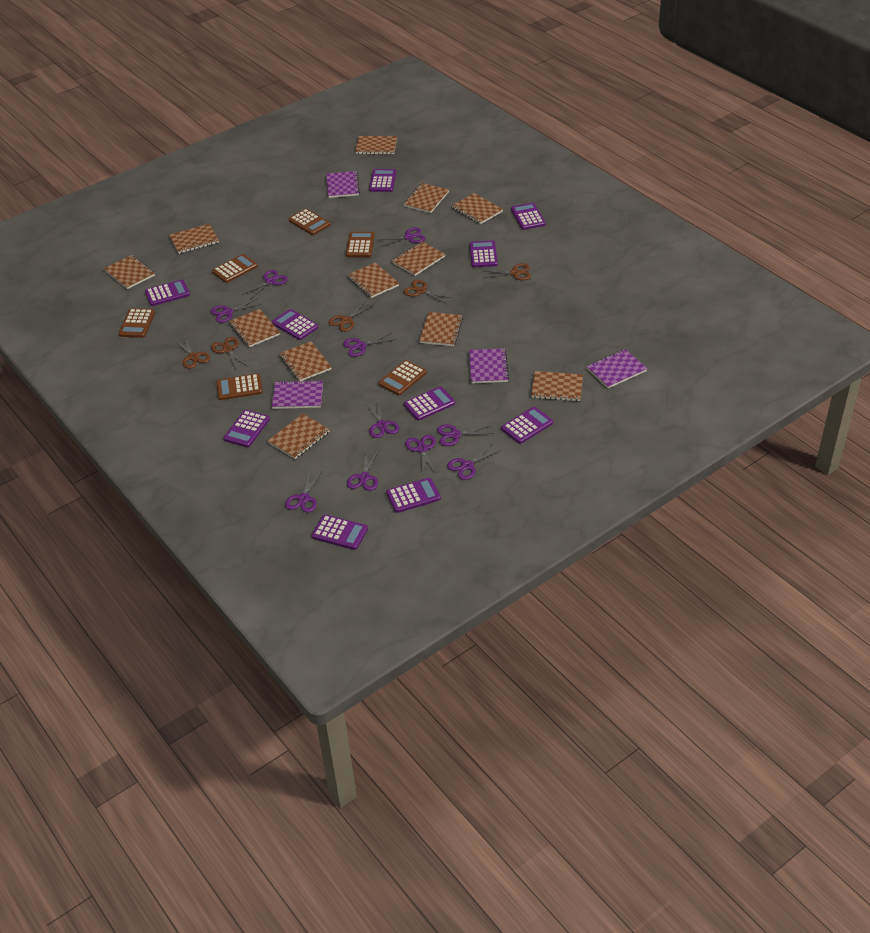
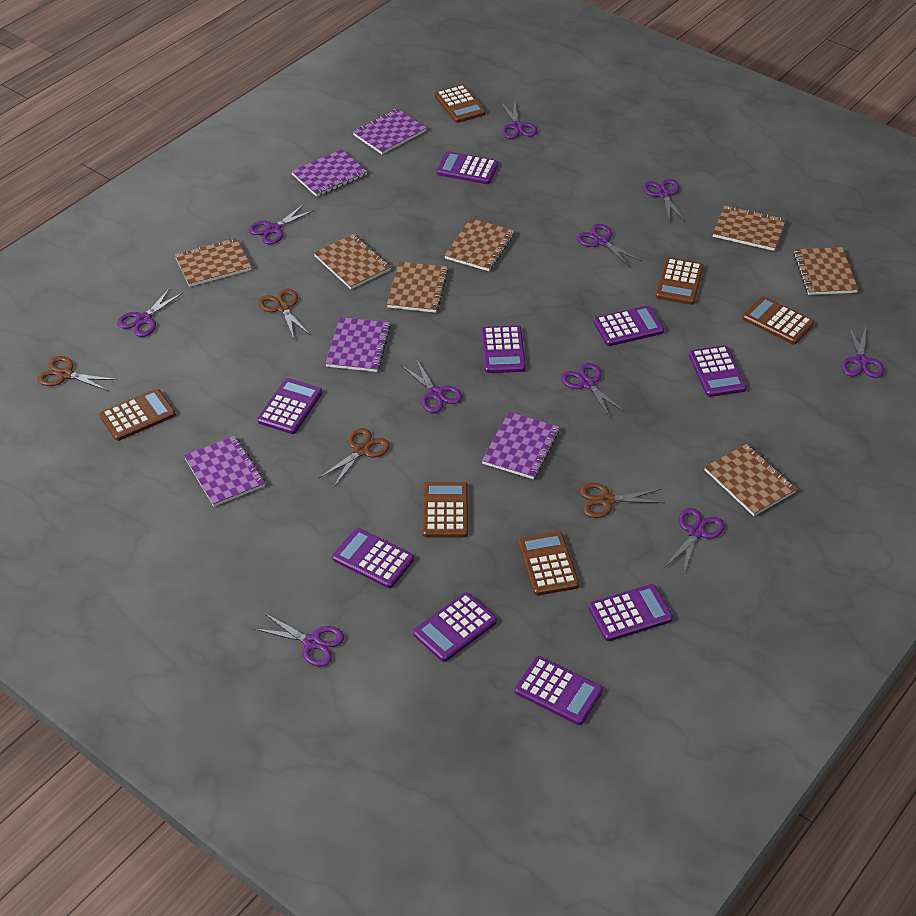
brown notebook: 12 -> 7
brown scissors: 5 -> 4
purple calculator: 10 -> 9
purple notebook: 4 -> 5

